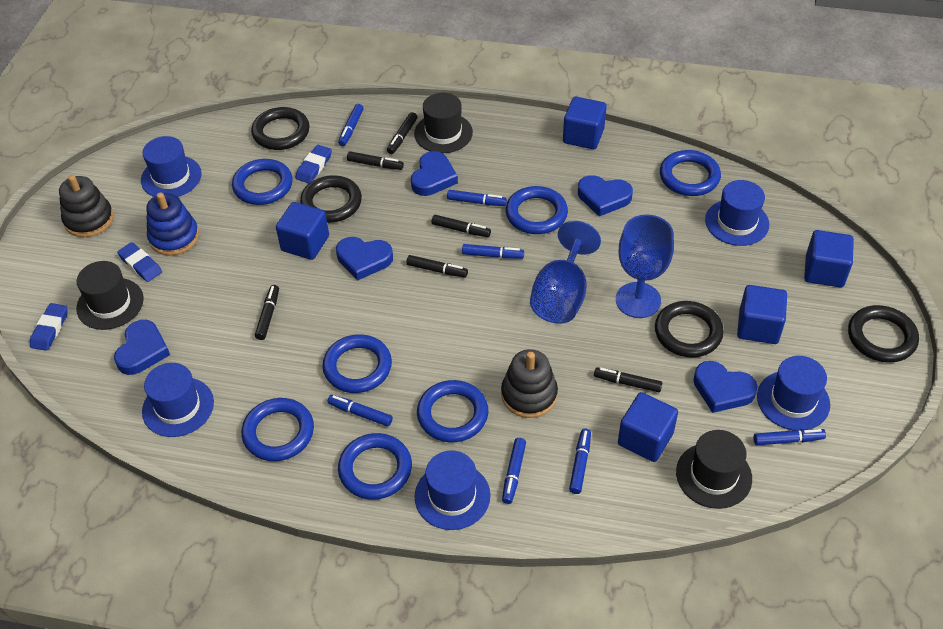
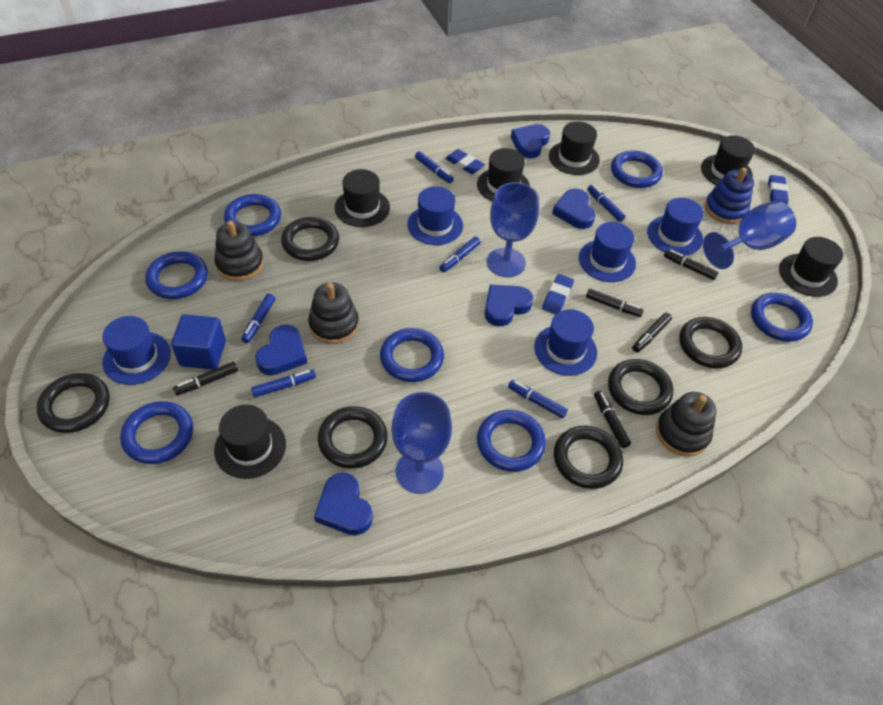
black hat: 3 -> 6
black marker: 6 -> 5
black ring: 4 -> 6
black stacking toy: 2 -> 3
blue cube: 5 -> 1
blue goblet: 2 -> 3
blue marker: 7 -> 6

